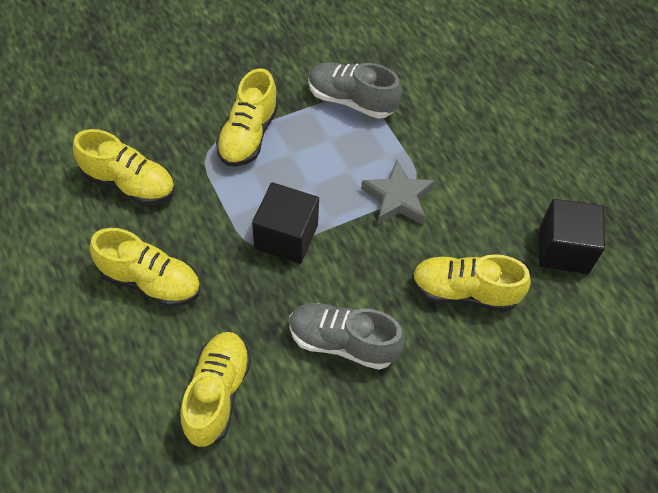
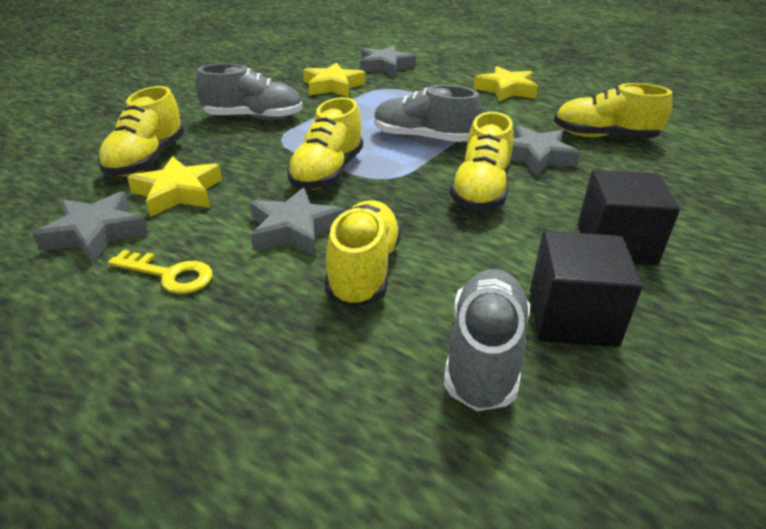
grey shoe: 2 -> 3
grey star: 1 -> 4
yellow key: 0 -> 1
yellow star: 0 -> 3

